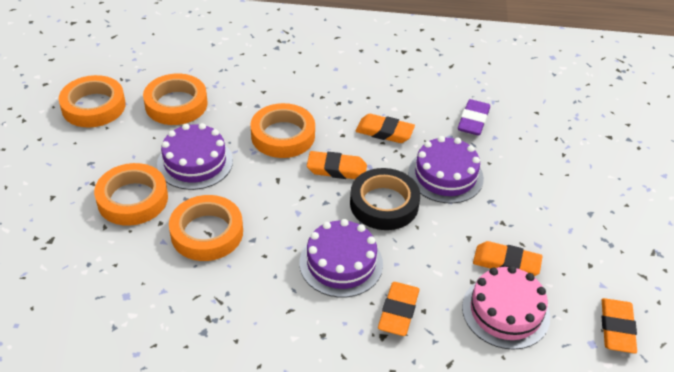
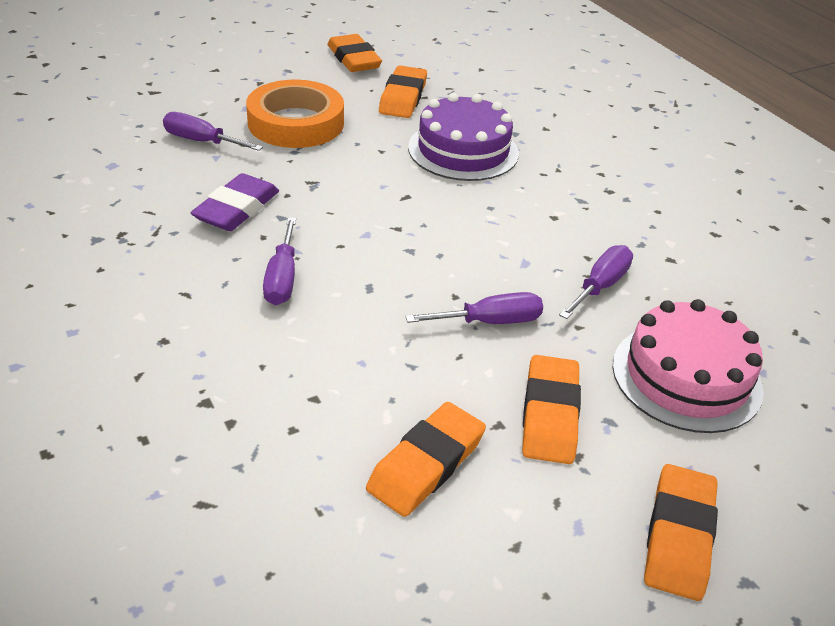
black tape: 1 -> 0
orange tape: 5 -> 1
purple cake: 3 -> 1
purple screwdriver: 0 -> 4

